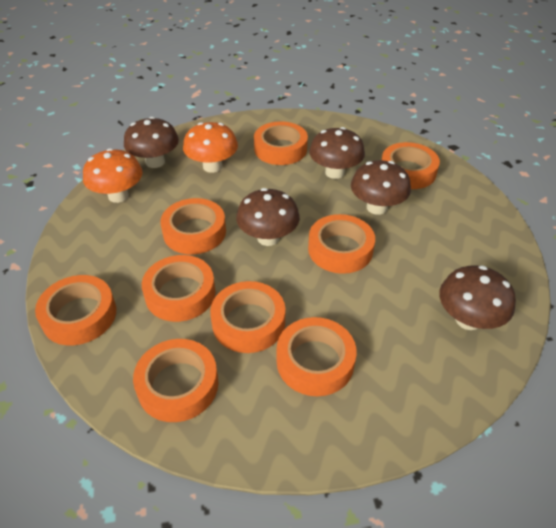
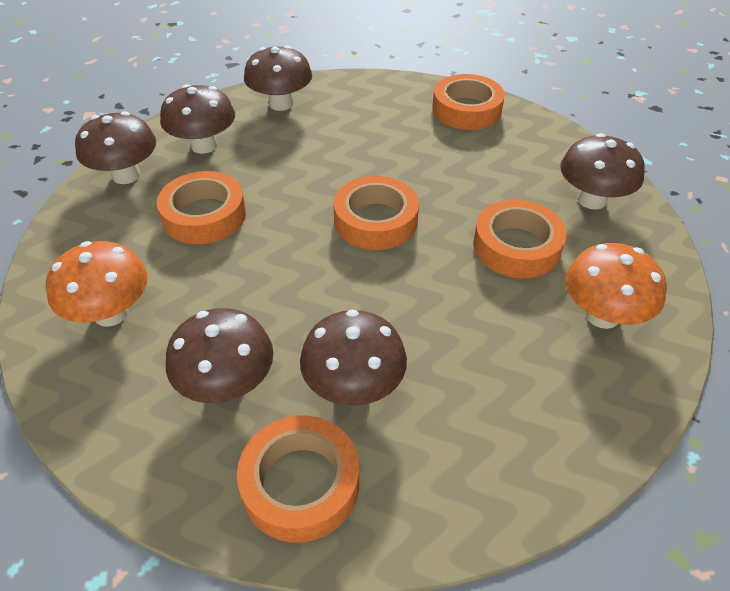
brown mushroom: 5 -> 6
orange tape: 9 -> 5

